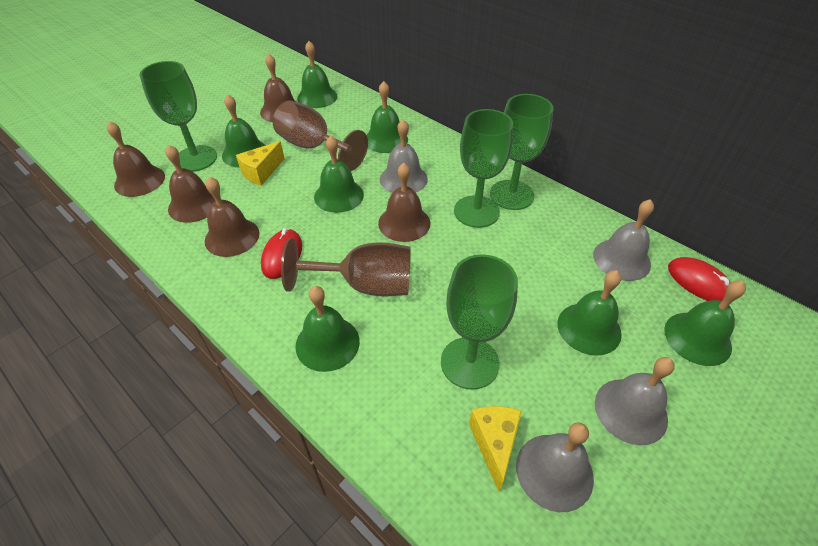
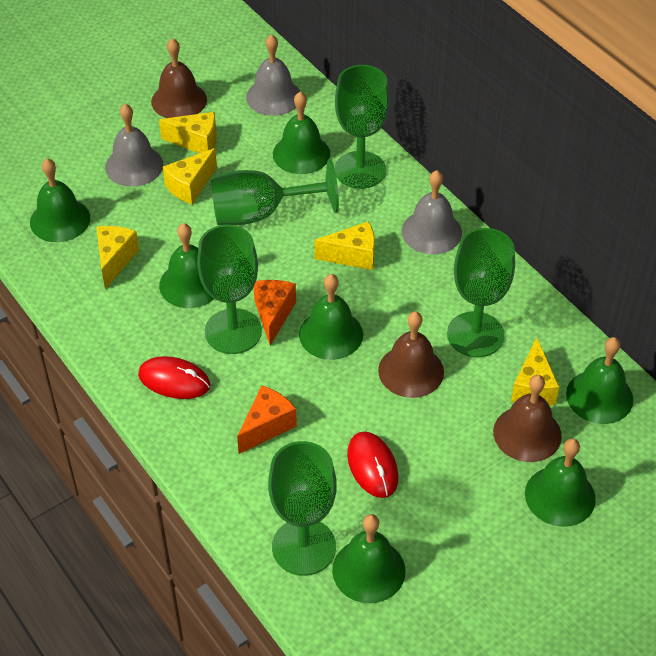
brown bell: 5 -> 3
brown goblet: 2 -> 0
green goblet: 4 -> 5
grey bell: 4 -> 3
orange cheese: 0 -> 2
yellow cheese: 2 -> 5

